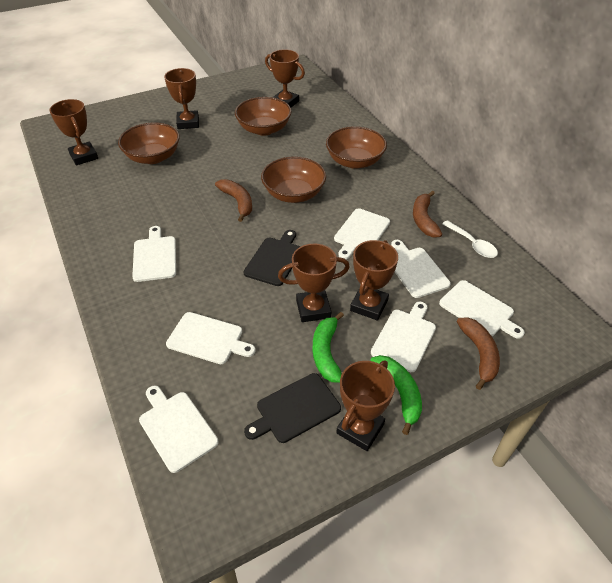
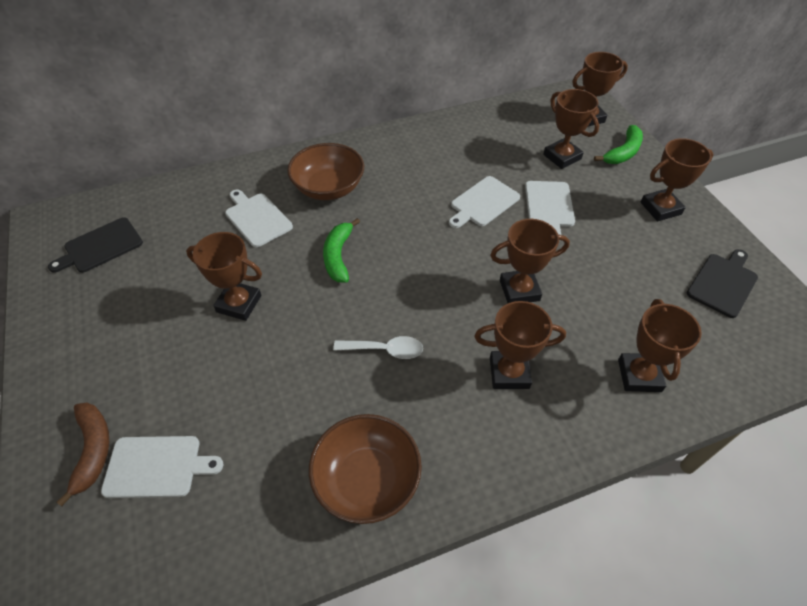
brown banana: 3 -> 1
brown bowl: 4 -> 2
brown trophy: 6 -> 7
white cutting board: 7 -> 4

